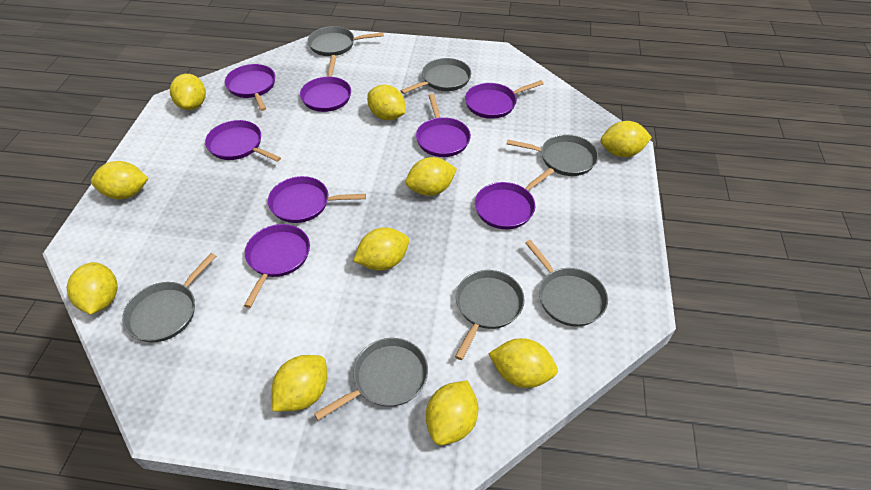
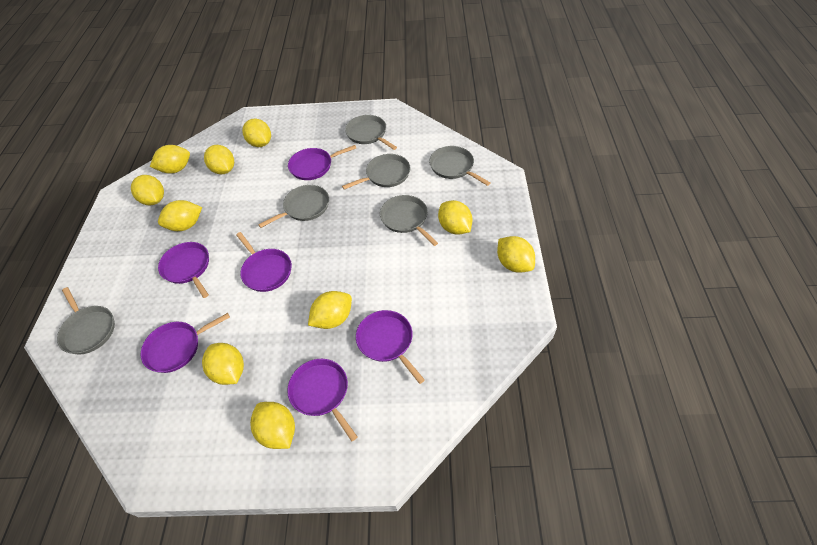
grey pan: 7 -> 6
purple pan: 8 -> 6

